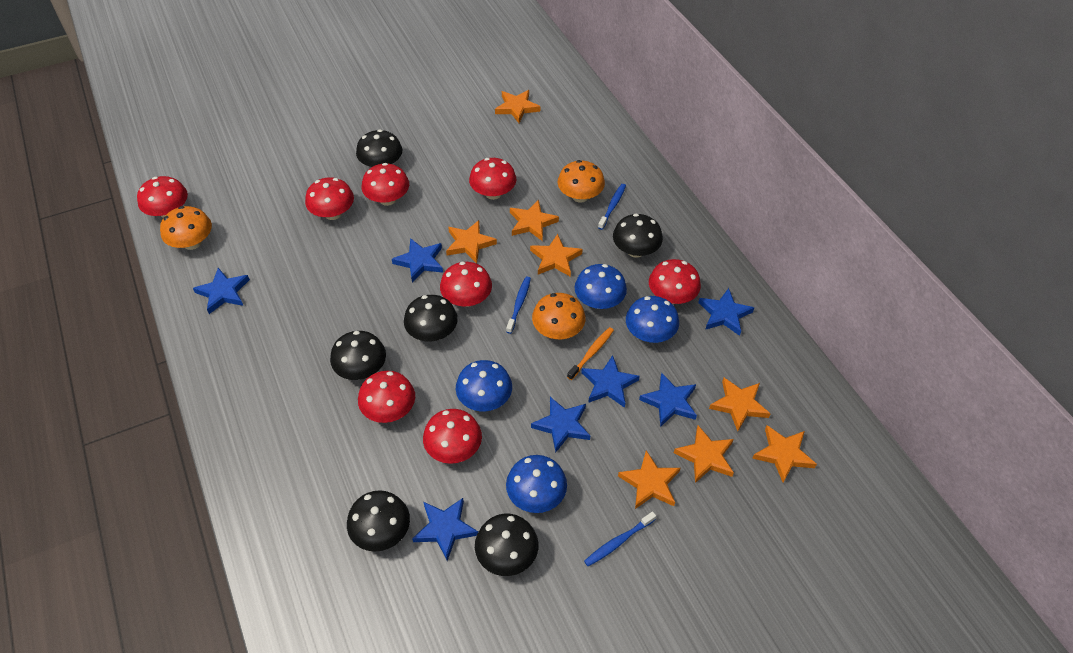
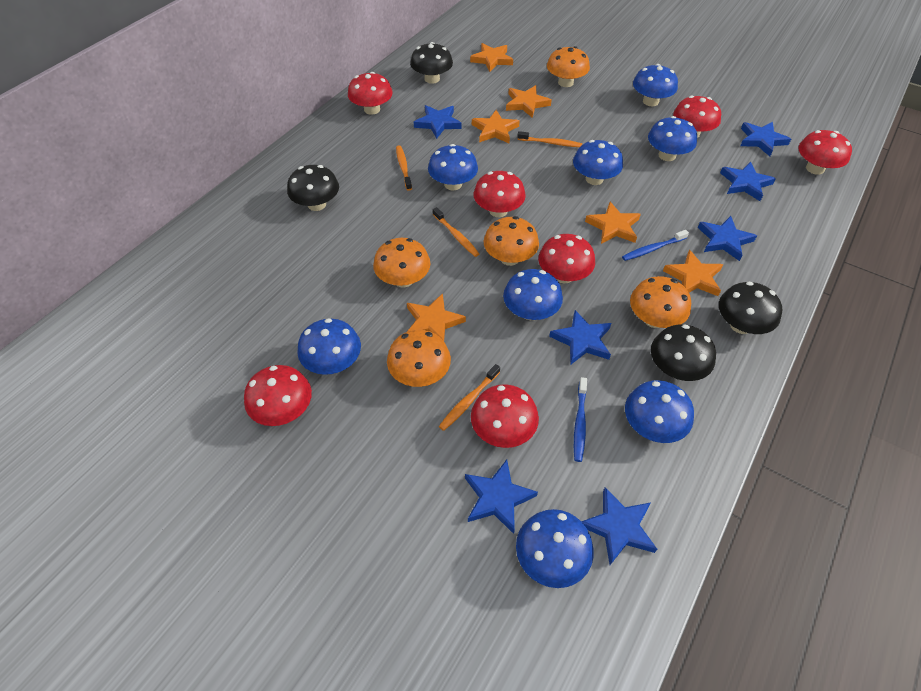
black mushroom: 6 -> 4
blue mushroom: 4 -> 8
blue toothbrush: 3 -> 2
orange mushroom: 3 -> 5
orange star: 8 -> 6
orange toothbrush: 1 -> 4
red mushroom: 8 -> 7

